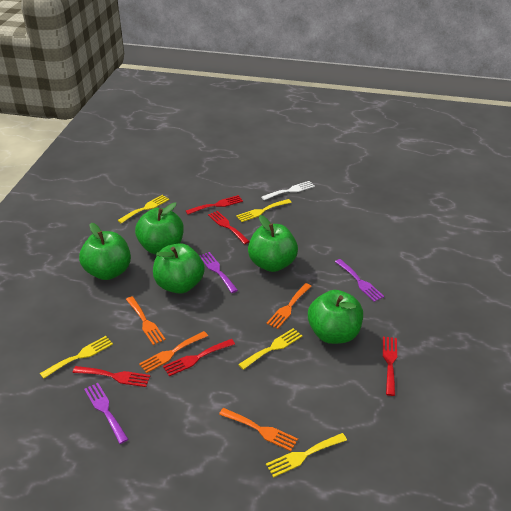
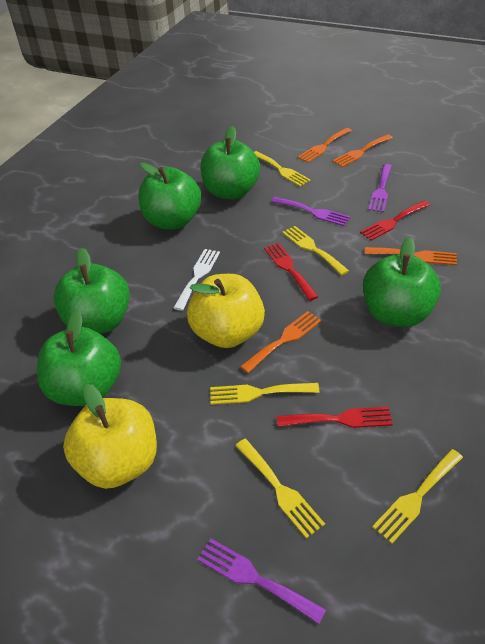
red fork: 5 -> 3
yellow apple: 0 -> 2

